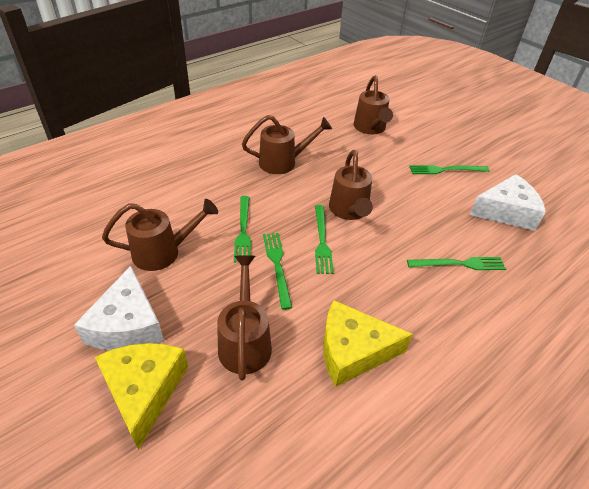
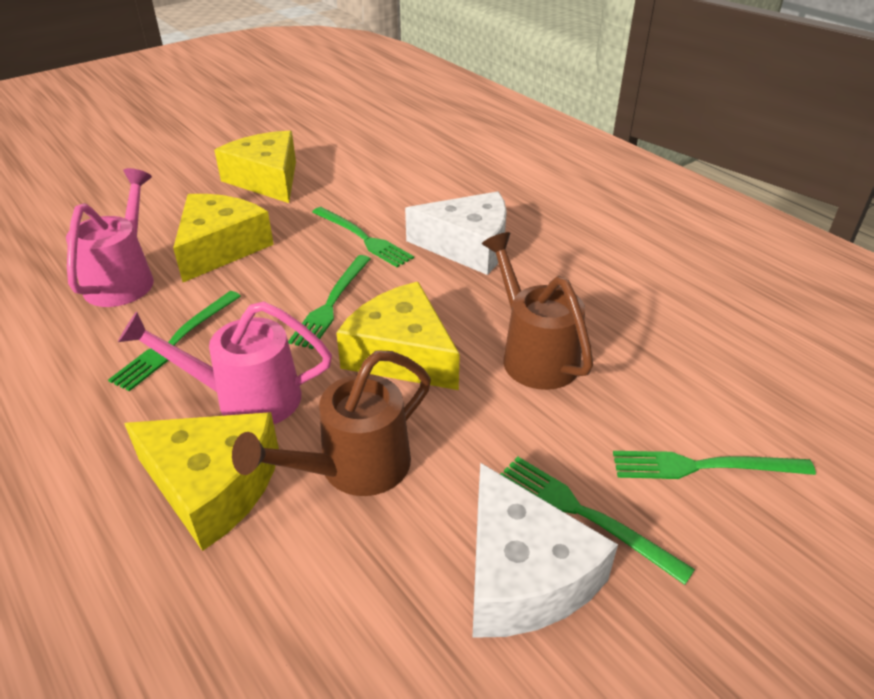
brown watering can: 5 -> 2
pink watering can: 0 -> 2
yellow cheese: 2 -> 4

